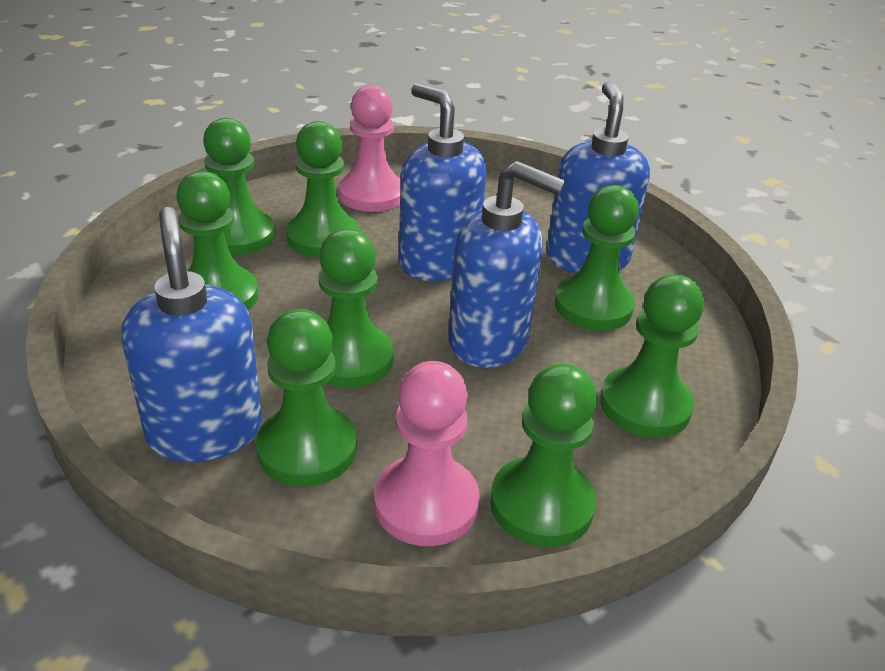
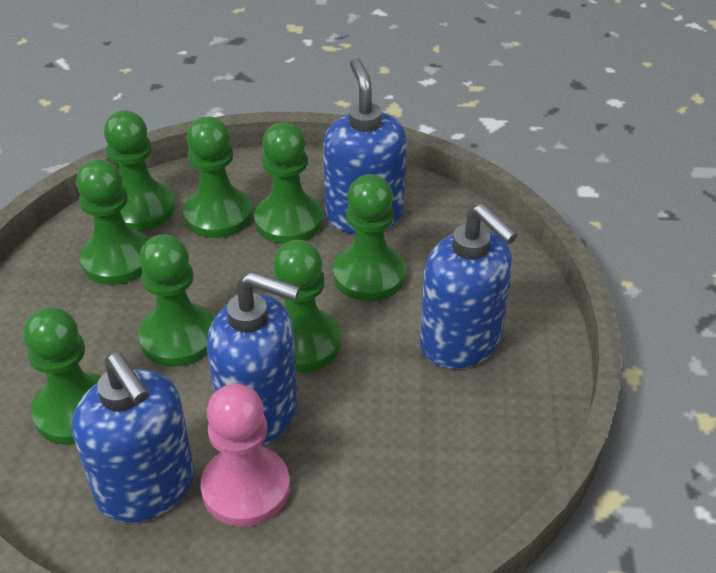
pink pawn: 2 -> 1

